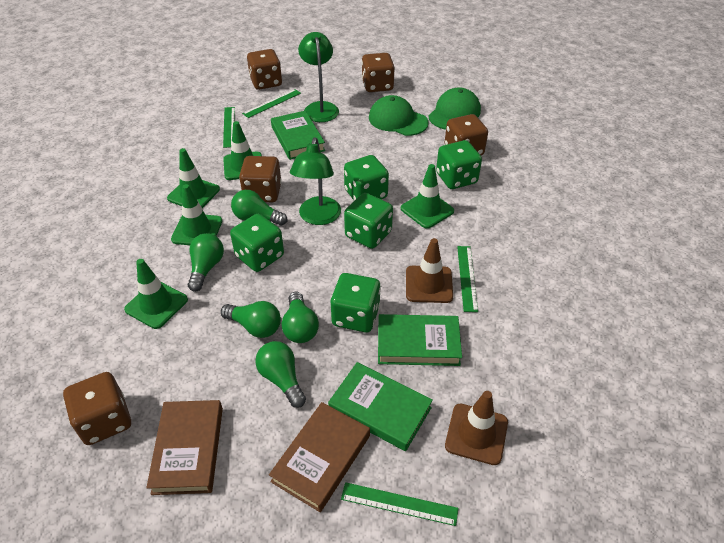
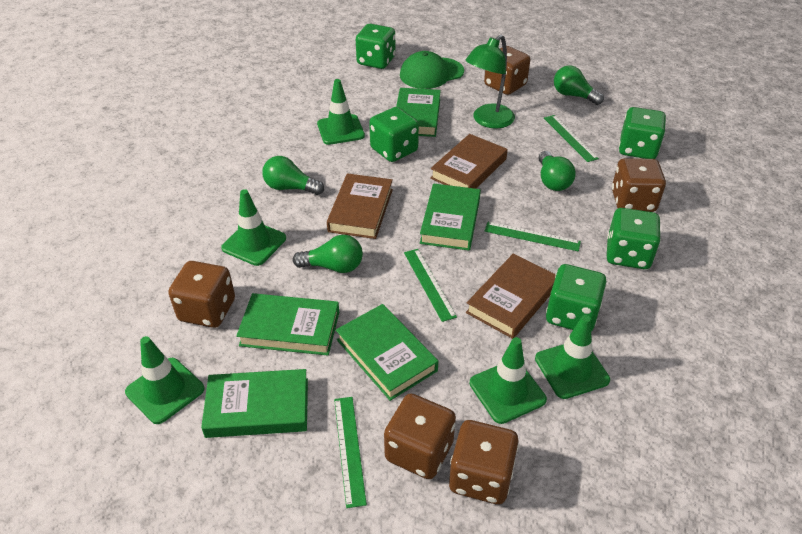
brown book: 2 -> 3
brown traffic cone: 2 -> 0
green book: 3 -> 5
green cap: 2 -> 1
green lamp: 2 -> 1
green light bulb: 5 -> 4

